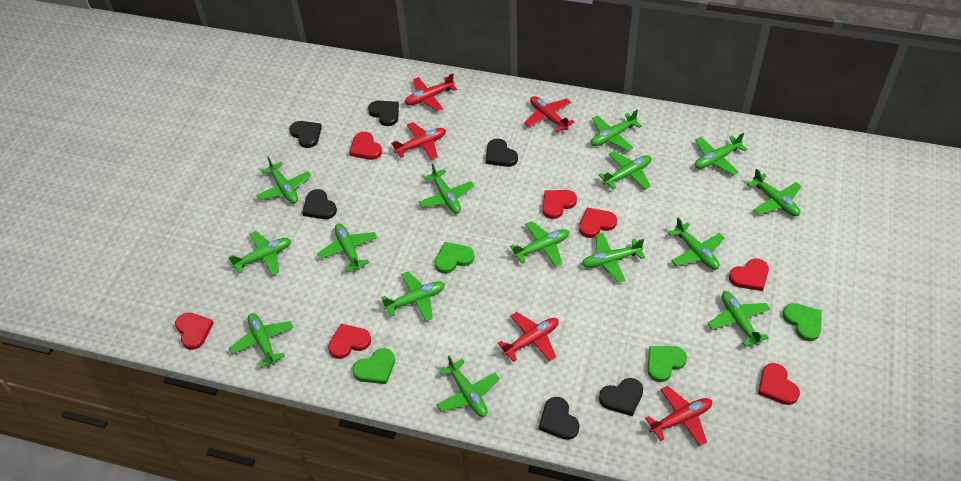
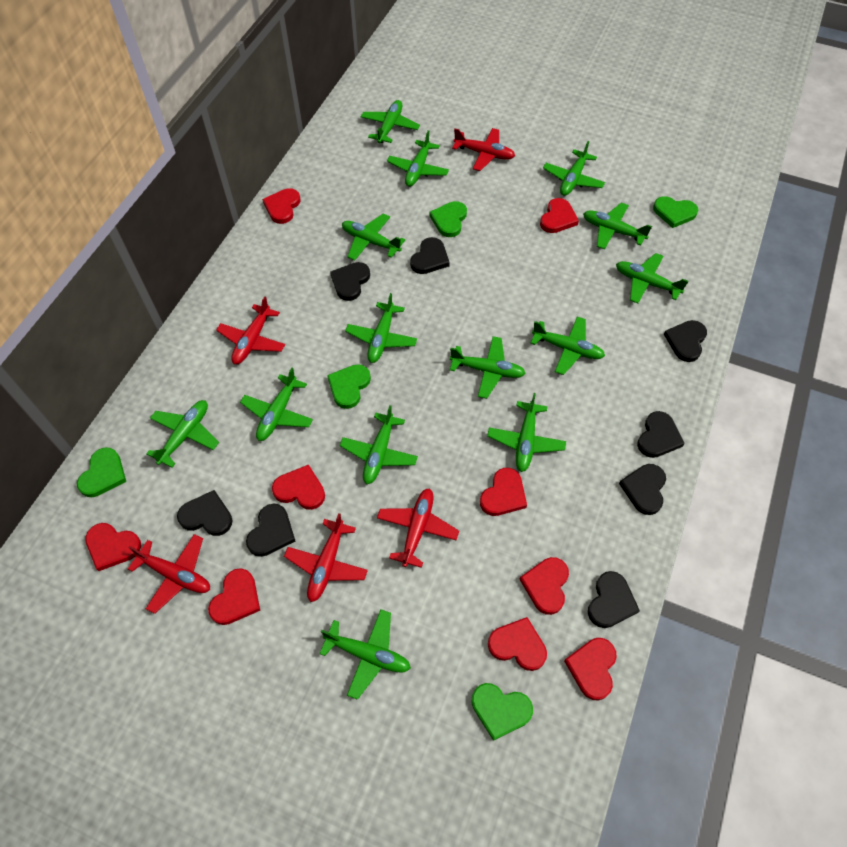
black heart: 6 -> 8
green heart: 4 -> 5
green plane: 15 -> 14
red heart: 7 -> 9

